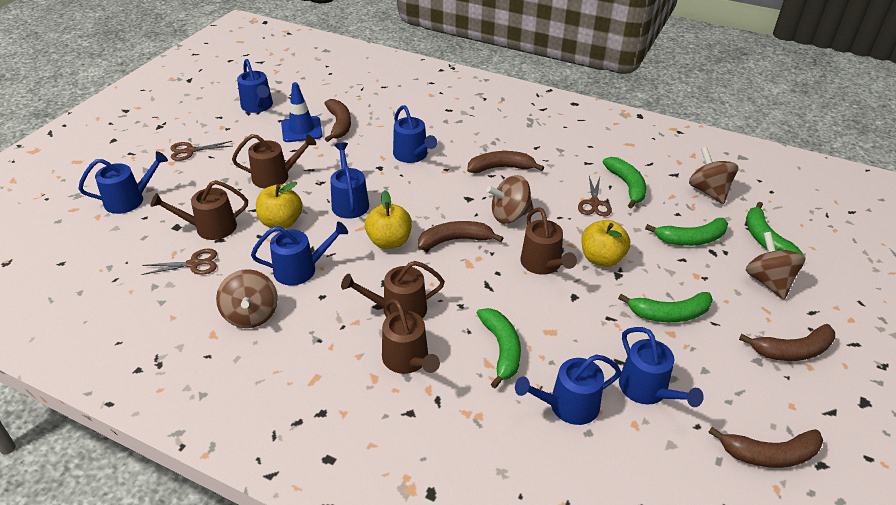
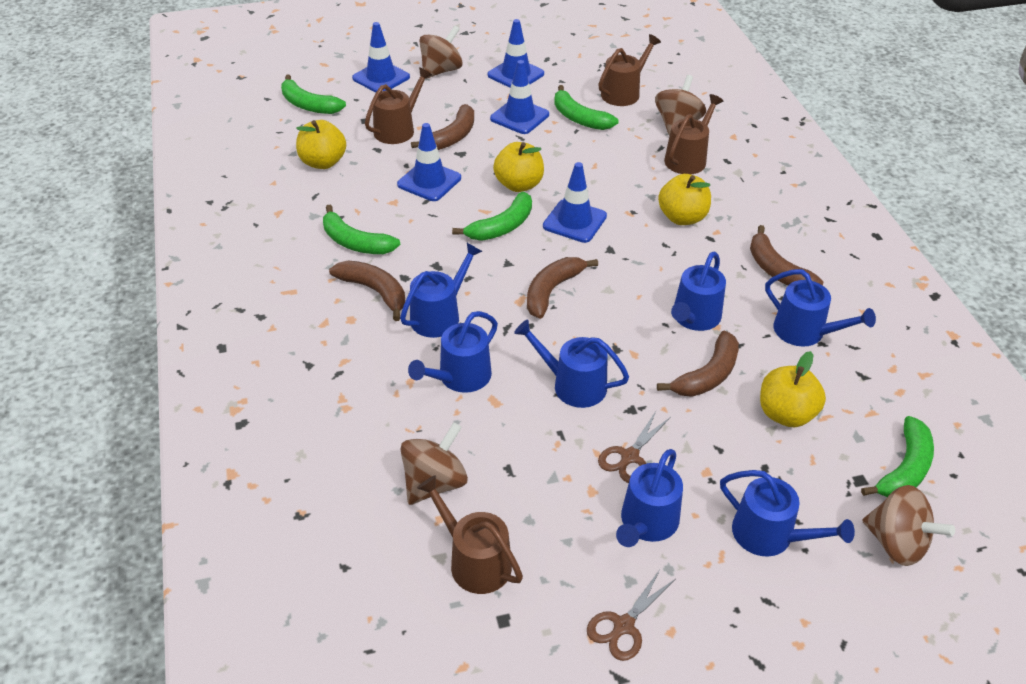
blue traffic cone: 1 -> 5
brown scissors: 3 -> 2
brown watering can: 5 -> 4
yellow apple: 3 -> 4

